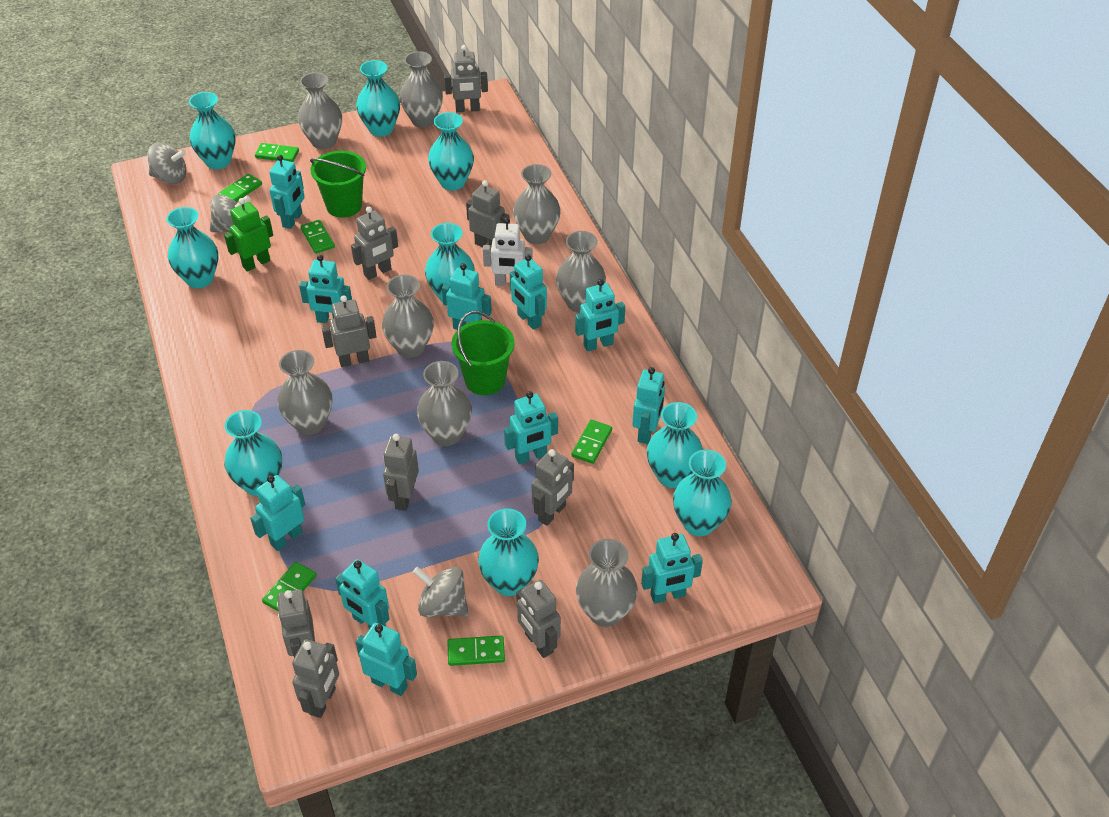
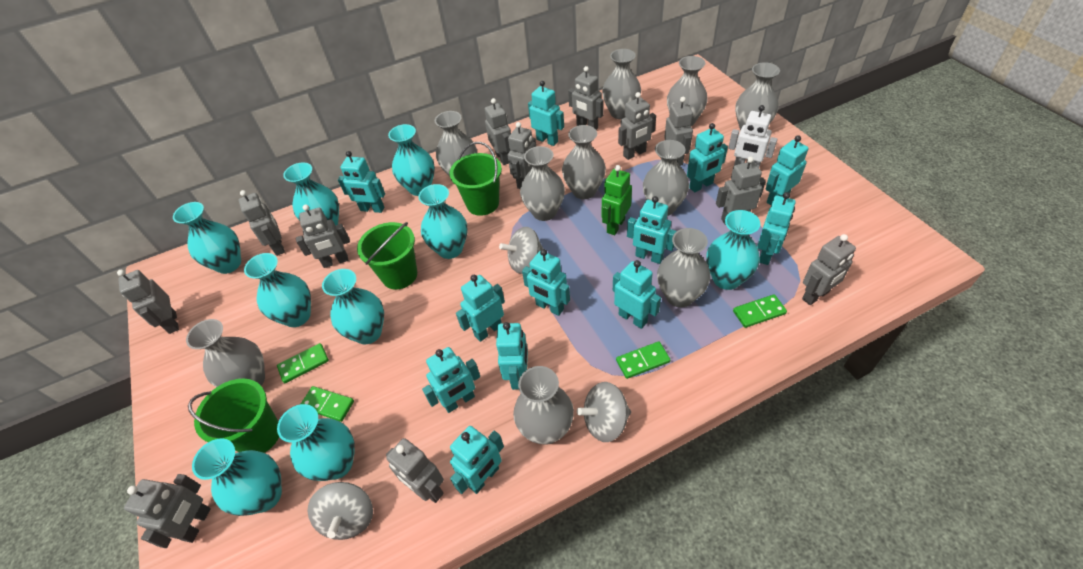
green bucket: 2 -> 3
green domino: 6 -> 4
grey robot: 9 -> 12
grey vase: 8 -> 10
turquoise robot: 11 -> 12

